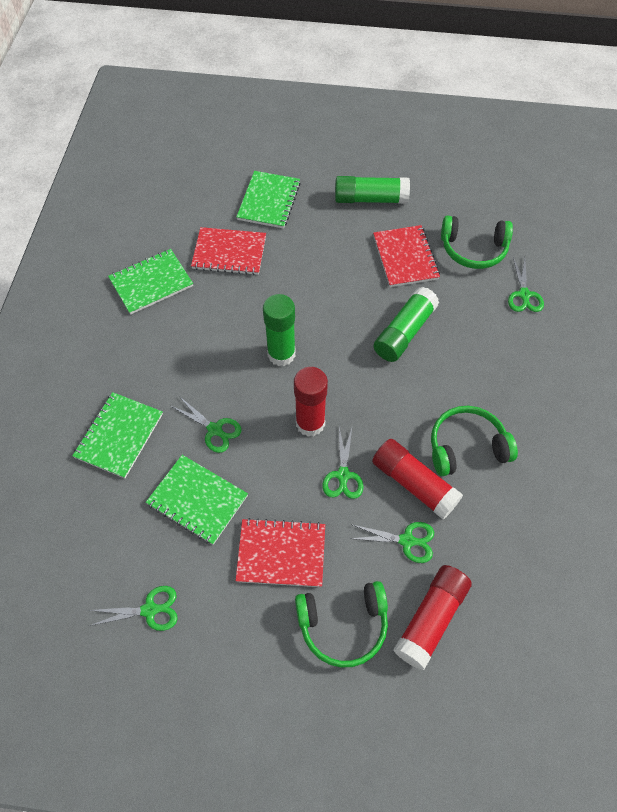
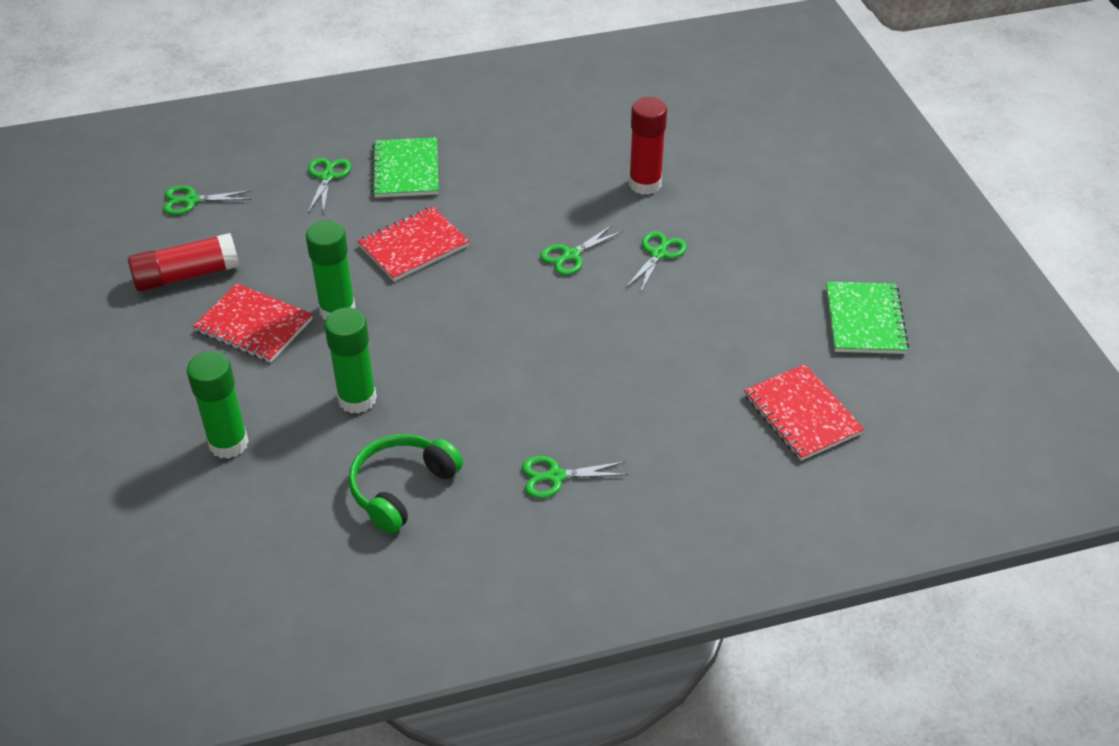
green headphones: 3 -> 1
green notebook: 4 -> 2
red glue stick: 3 -> 2

